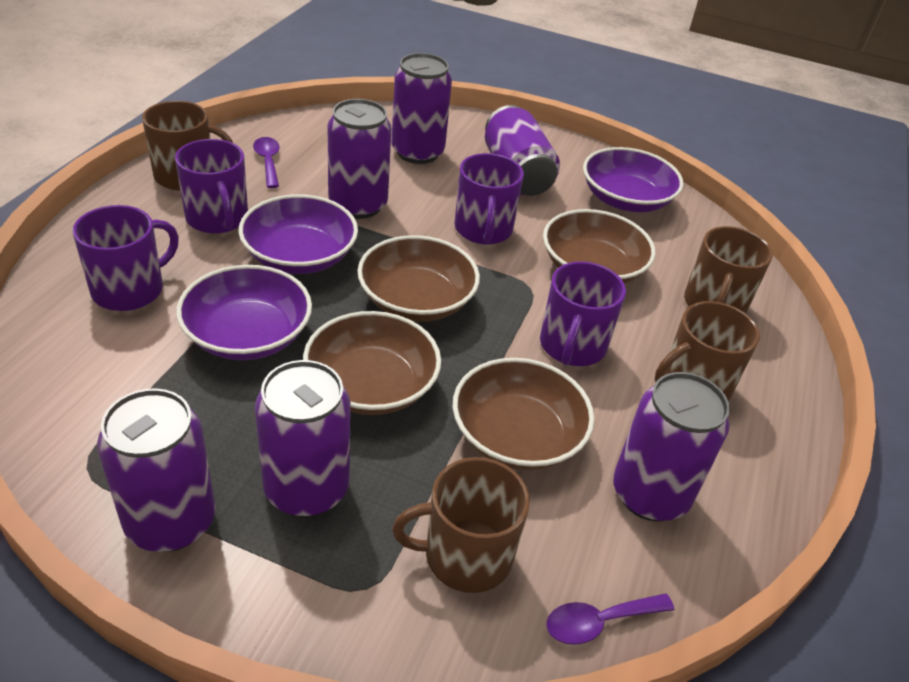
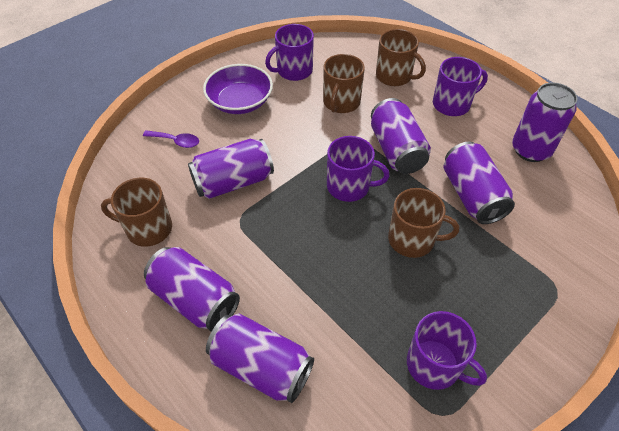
brown bowl: 4 -> 0
purple bowl: 3 -> 1
purple spoon: 2 -> 1

